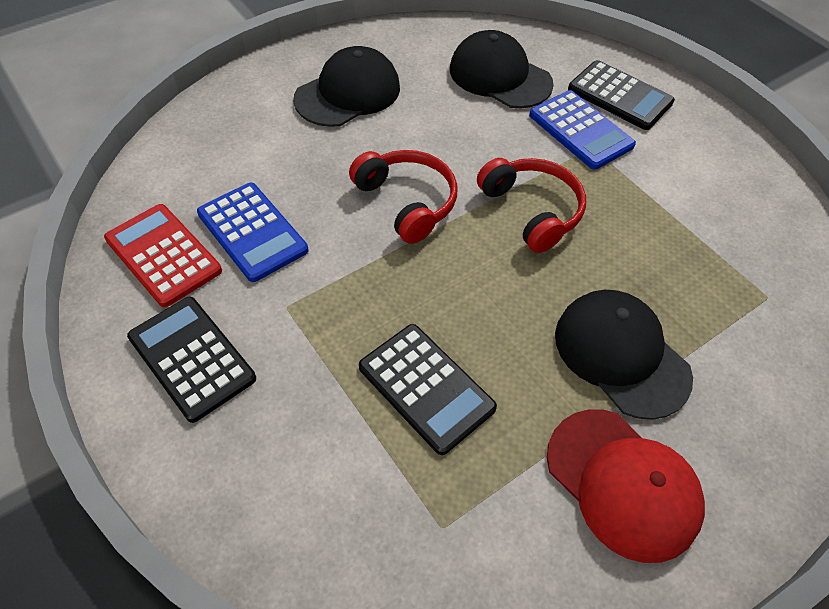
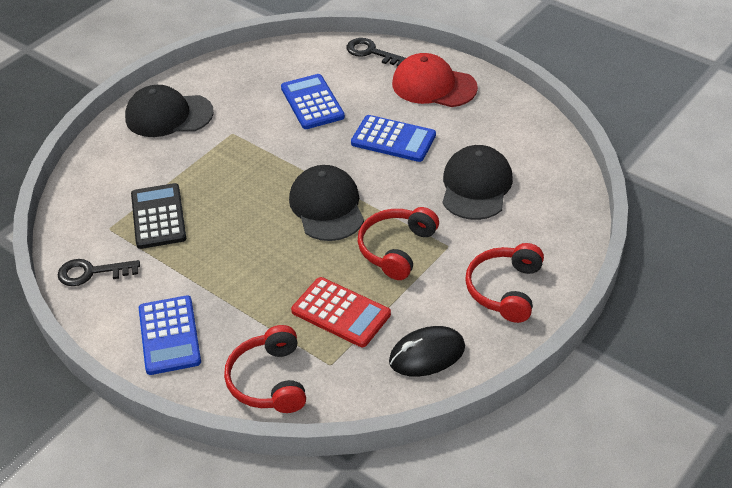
black calculator: 3 -> 1
black key: 0 -> 2
black mouse: 0 -> 1
blue calculator: 2 -> 3
red headphones: 2 -> 3

